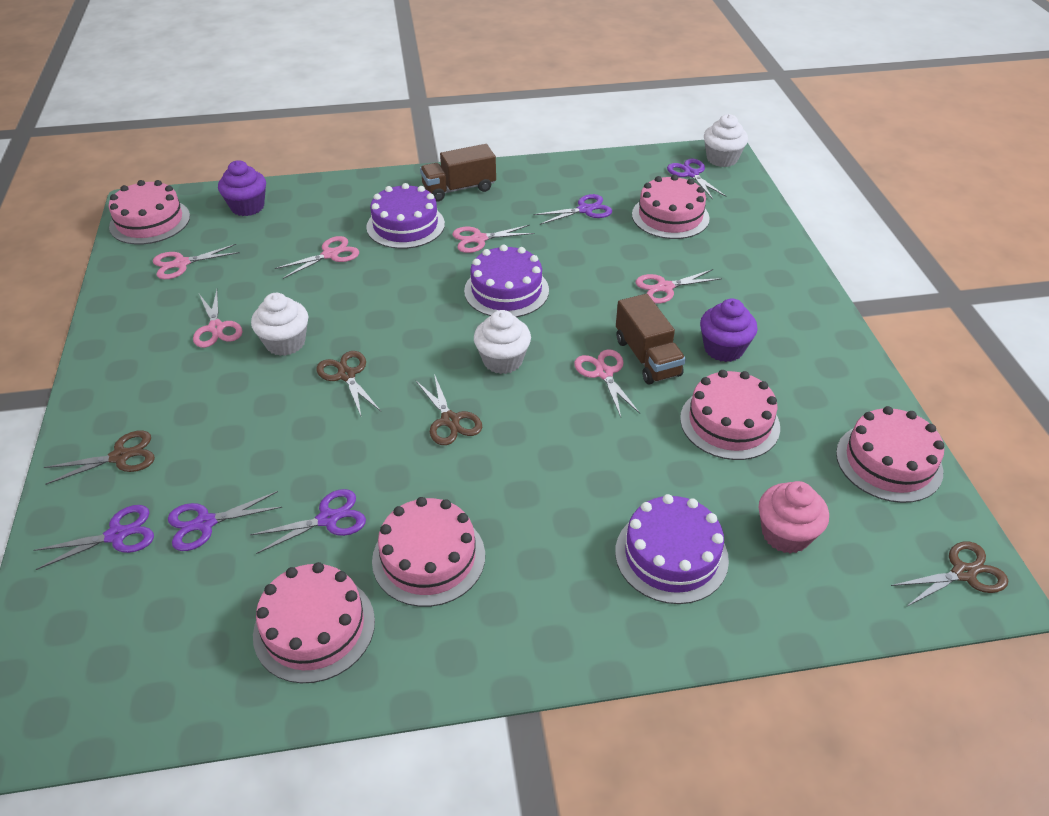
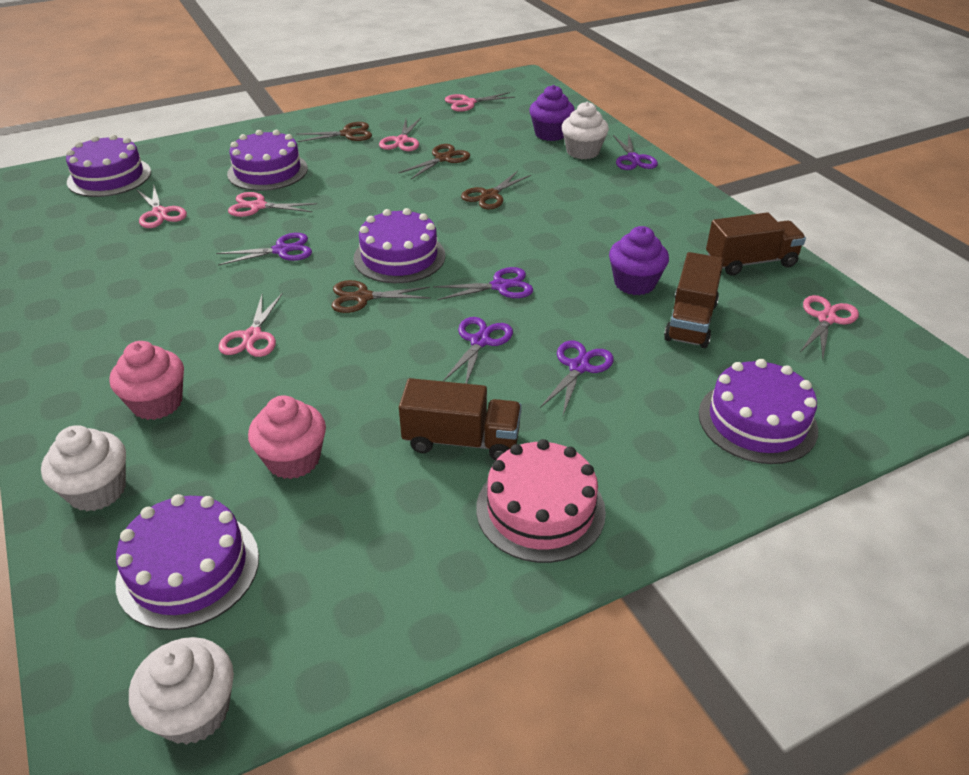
brown truck: 2 -> 3
pink cake: 6 -> 1
pink cupcake: 1 -> 2
purple cake: 3 -> 5

